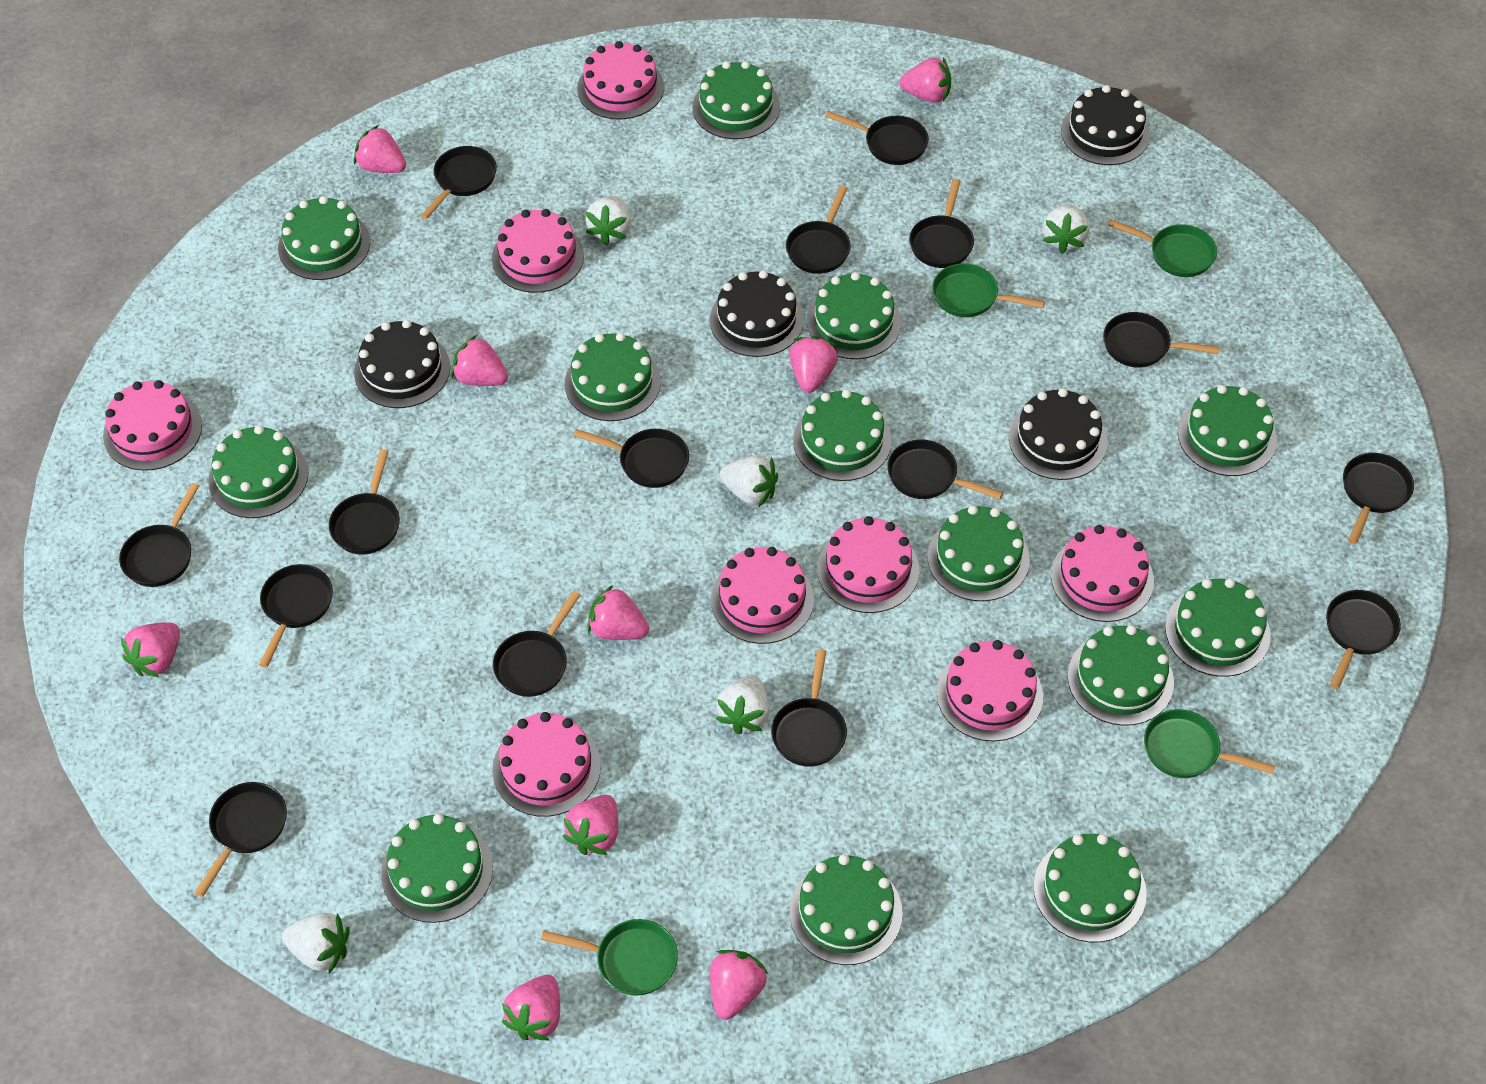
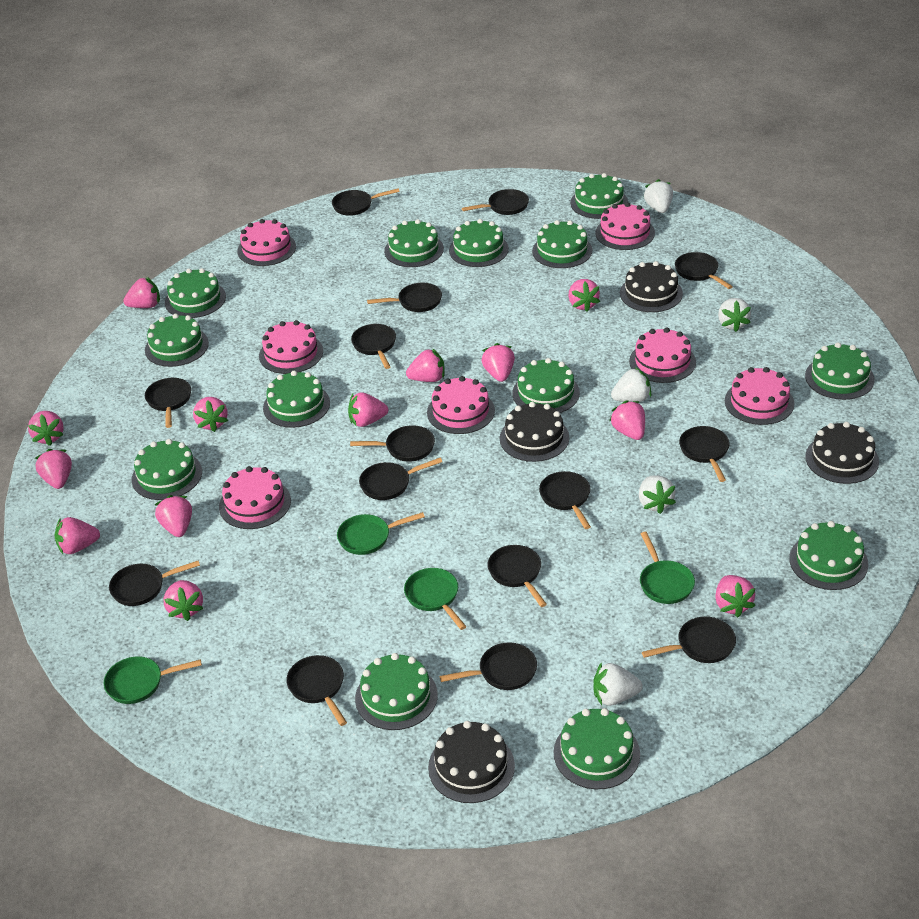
pink cake: 8 -> 7
pink strawberry: 9 -> 13

